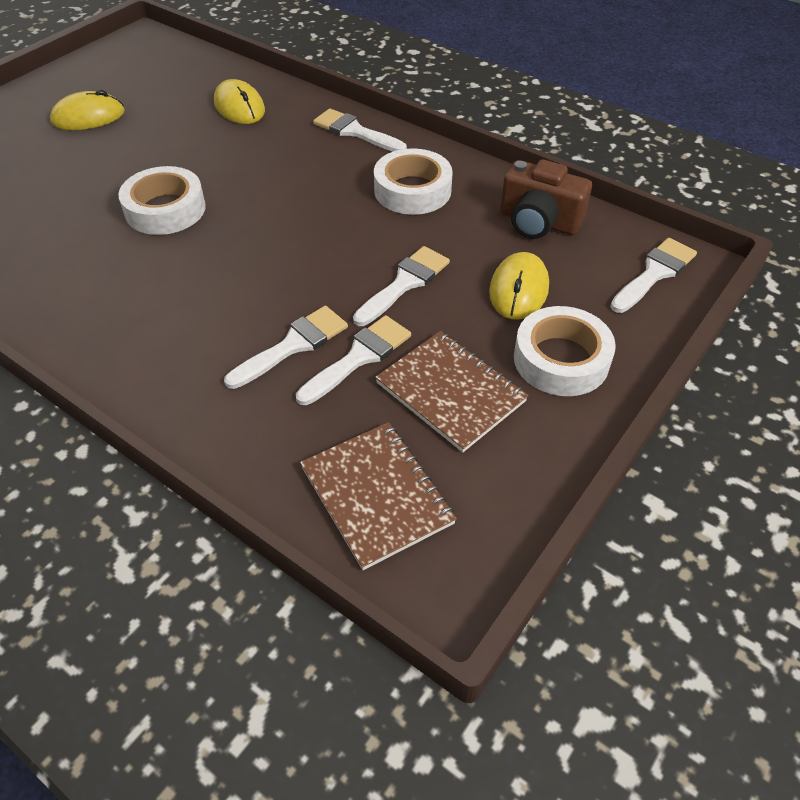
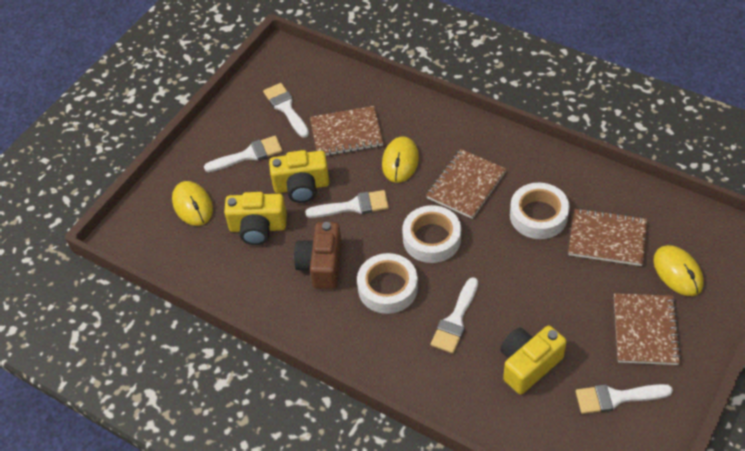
brown notebook: 2 -> 4
yellow camera: 0 -> 3

